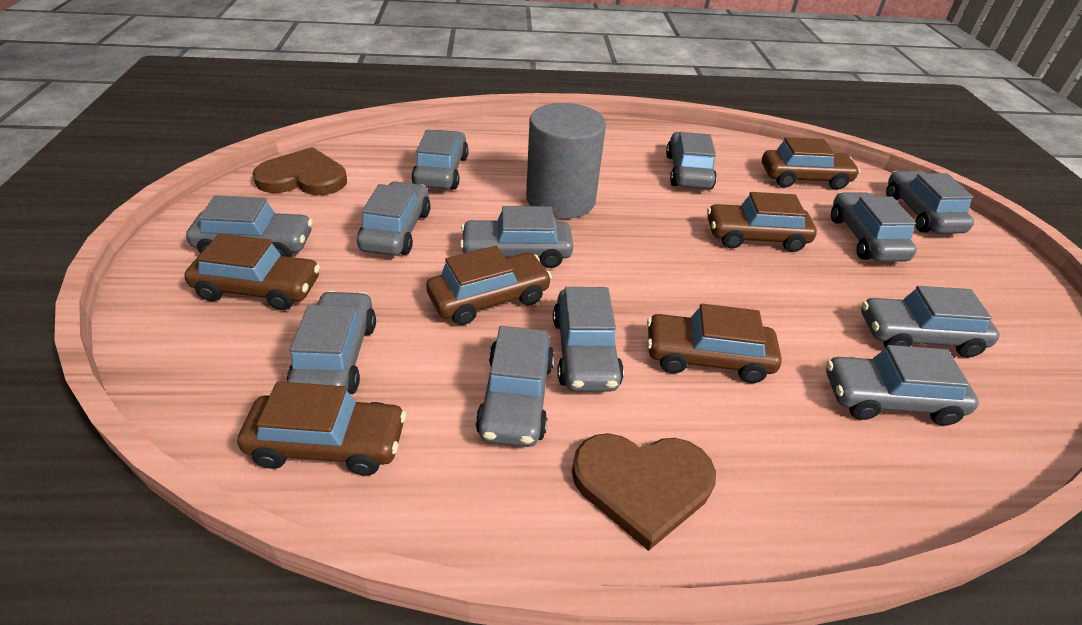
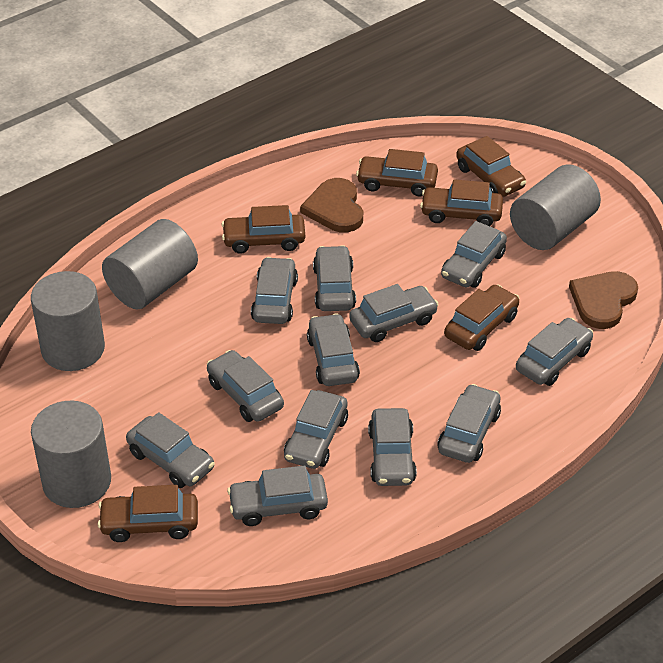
grey cylinder: 1 -> 4

